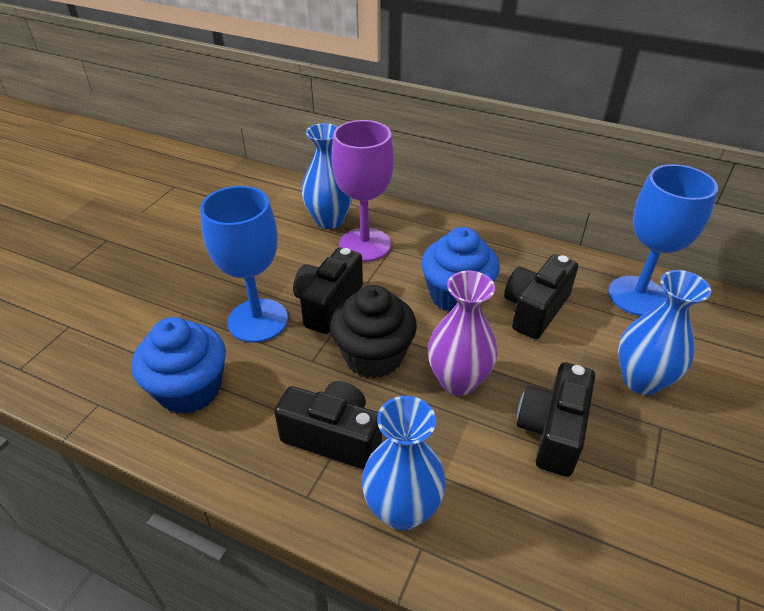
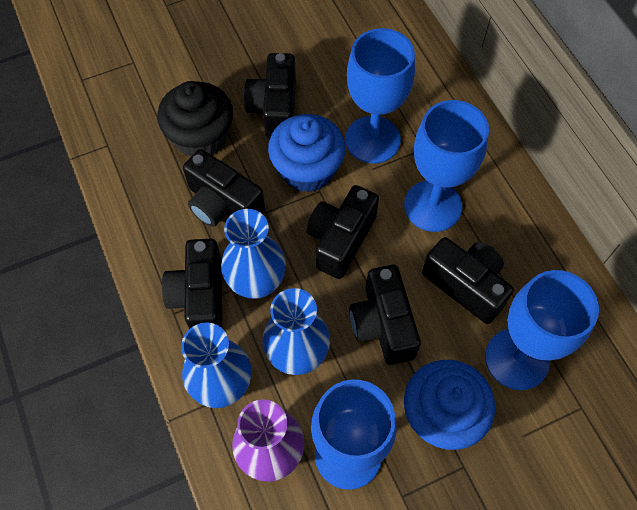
black camera: 4 -> 6
blue goblet: 2 -> 4
purple goblet: 1 -> 0

